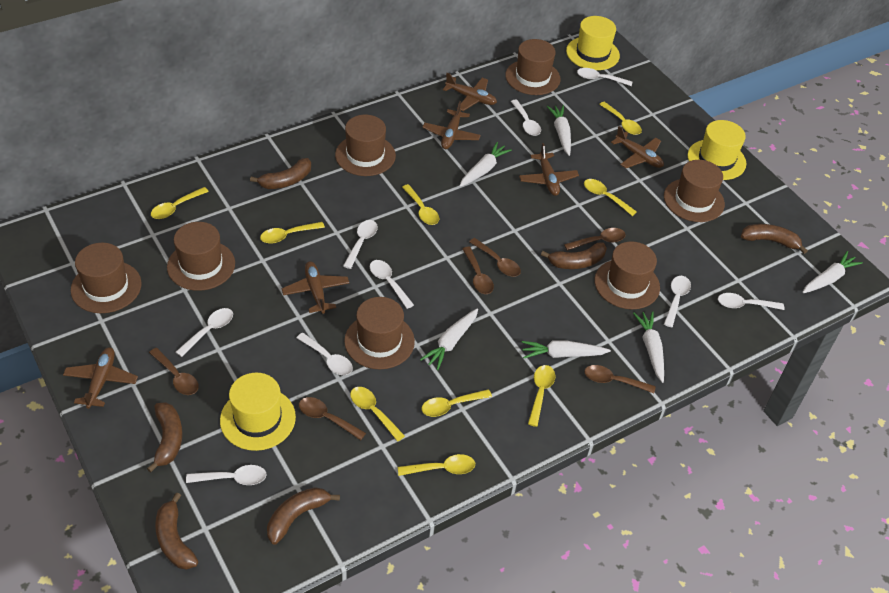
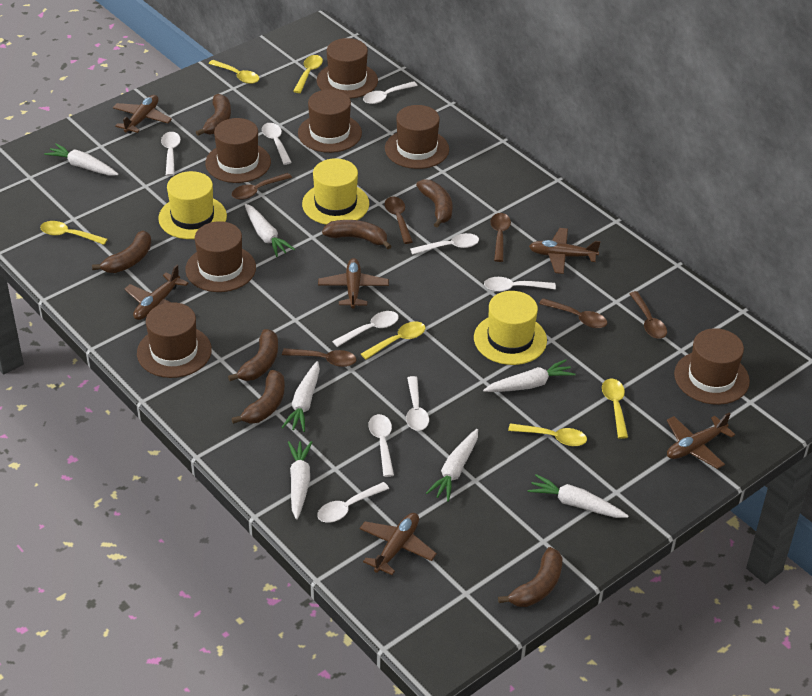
brown banana: 6 -> 7
white carrot: 6 -> 7
yellow spoon: 9 -> 6

